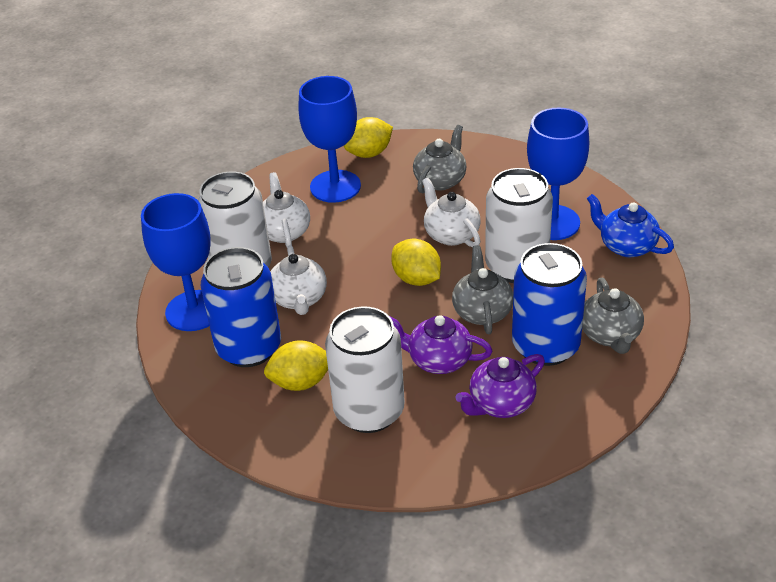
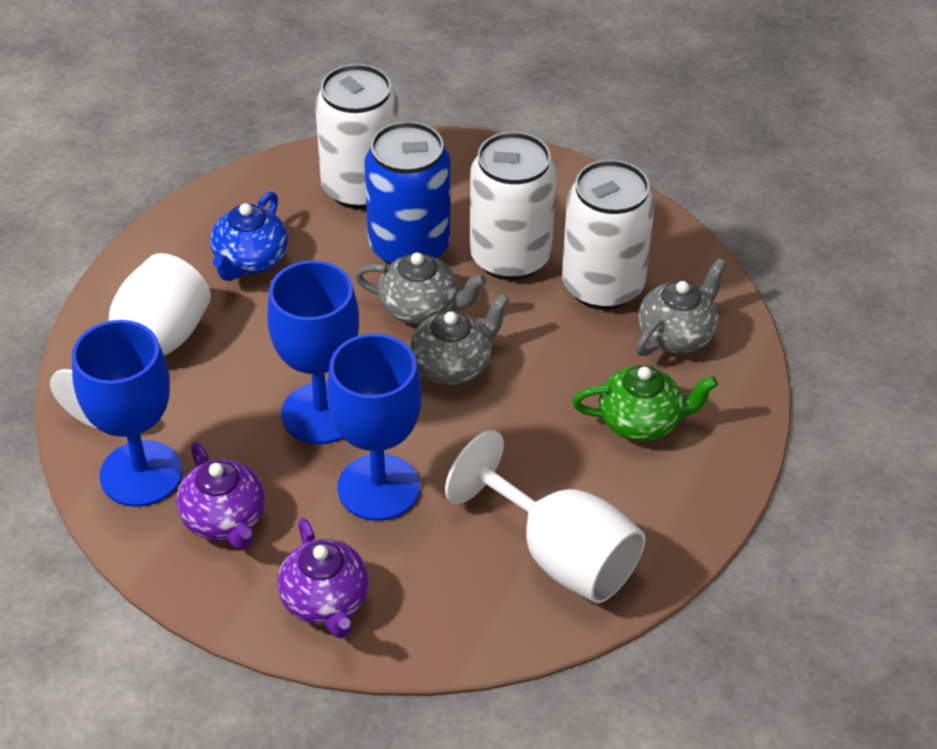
blue can: 2 -> 1
green teapot: 0 -> 1
white goblet: 0 -> 2
white teapot: 3 -> 0
yellow lemon: 3 -> 0

